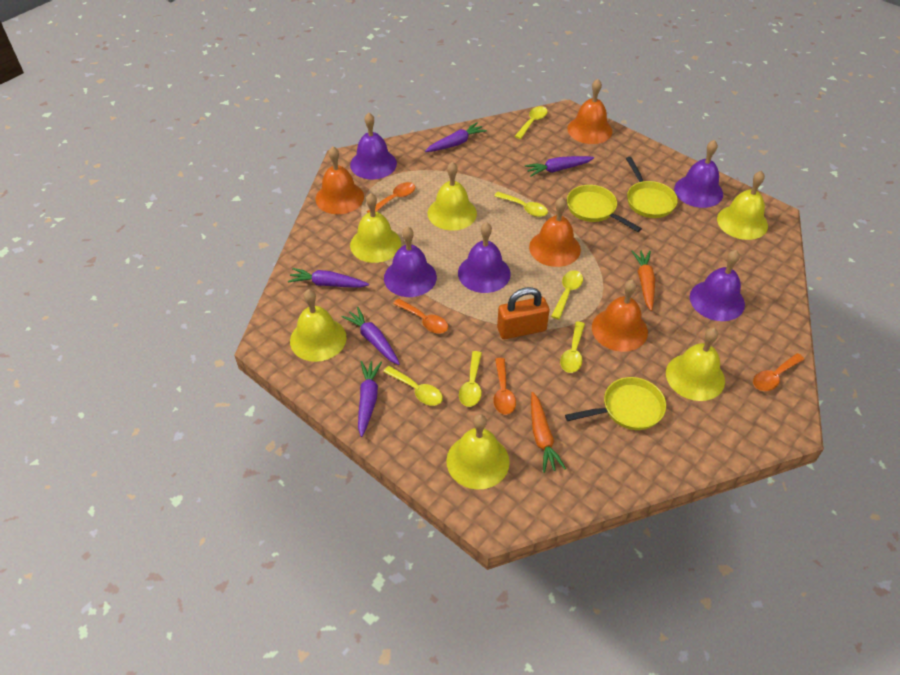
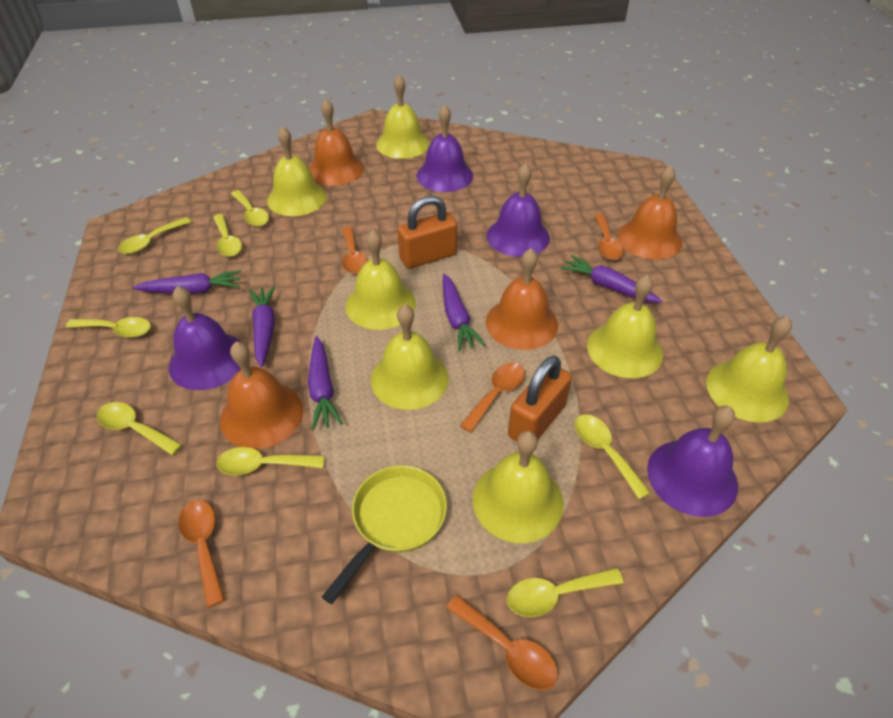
orange carrot: 2 -> 0
orange padlock: 1 -> 2
orange spoon: 4 -> 5
purple bell: 5 -> 4
yellow bell: 6 -> 7
yellow pan: 3 -> 1
yellow spoon: 6 -> 8

